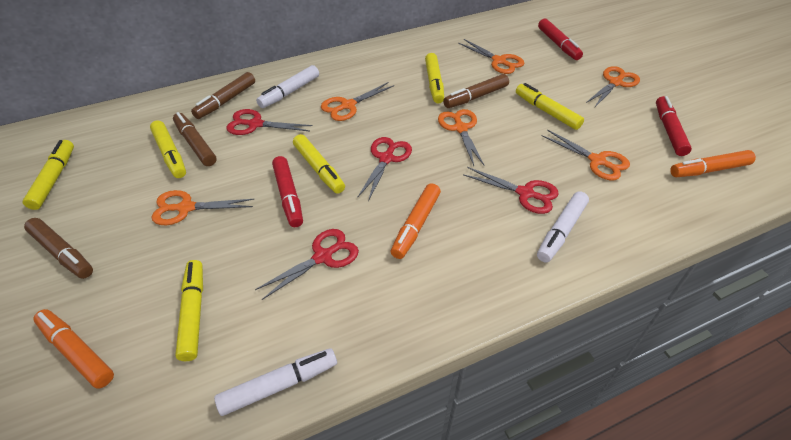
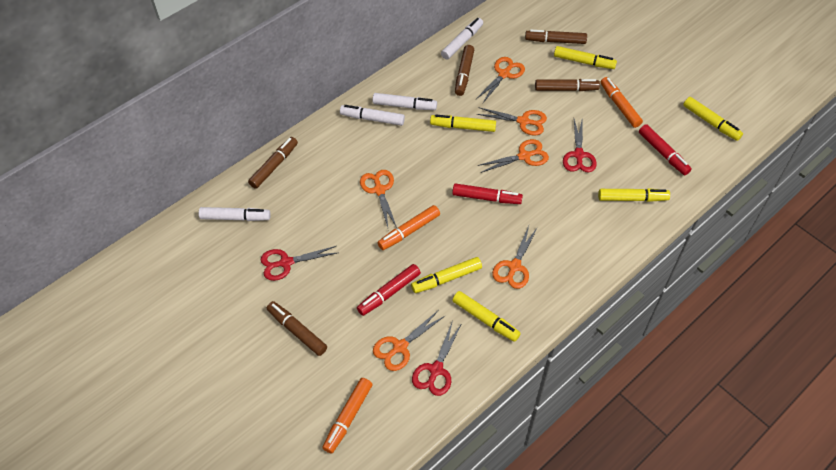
brown marker: 4 -> 5
red scissors: 4 -> 3
white marker: 3 -> 4

